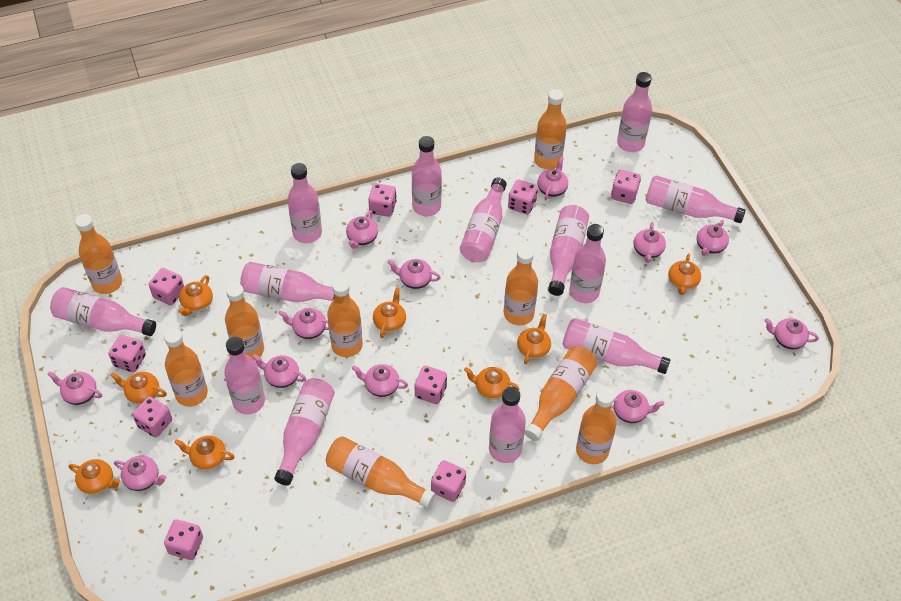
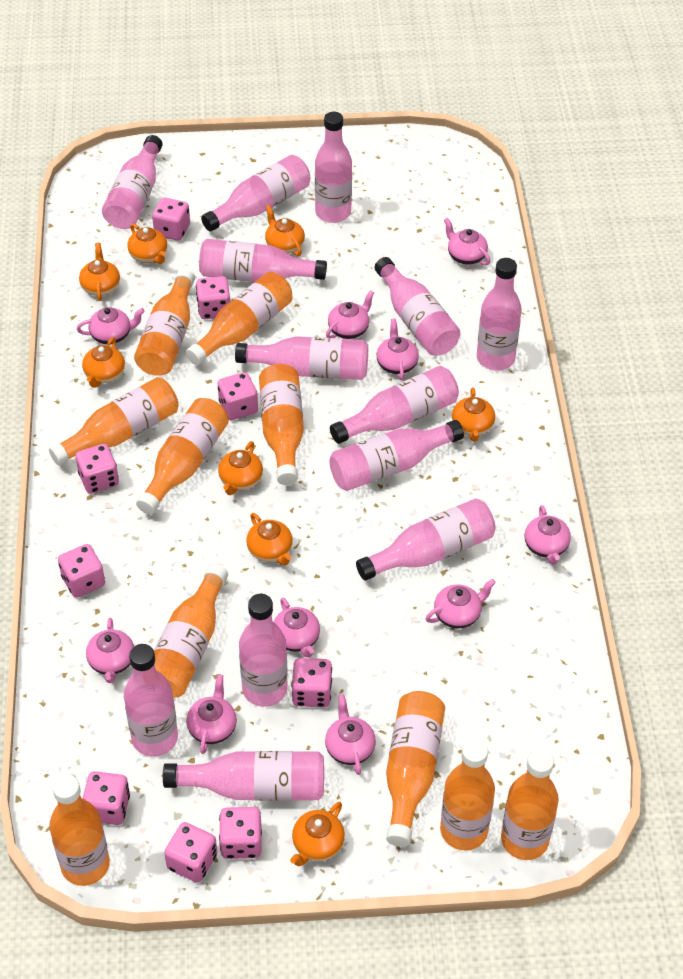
orange bottle: 9 -> 10
pink teapot: 12 -> 10

